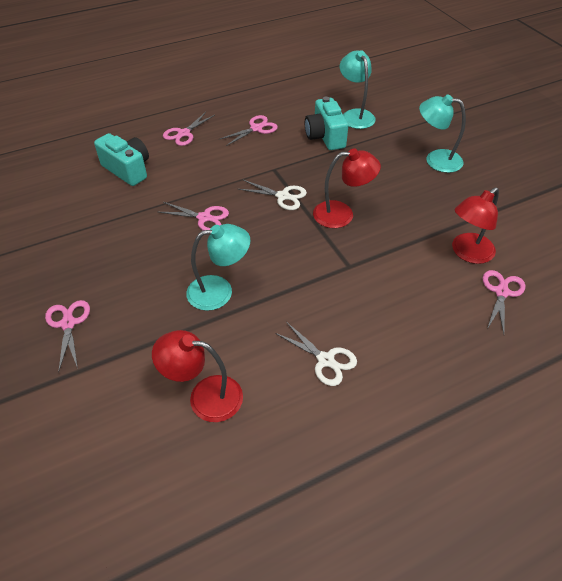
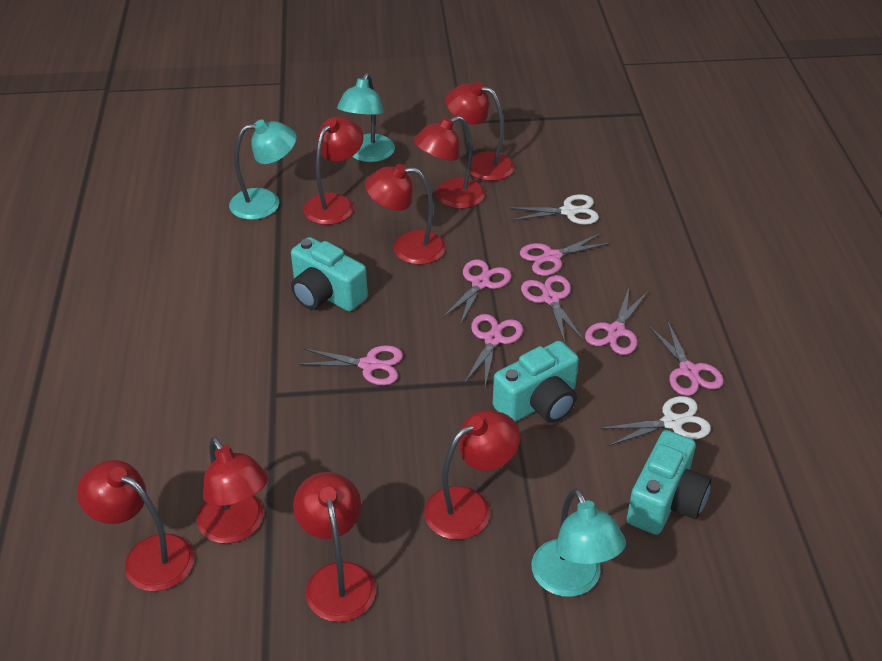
pink scissors: 5 -> 7
red lamp: 3 -> 8
turquoise camera: 2 -> 3

